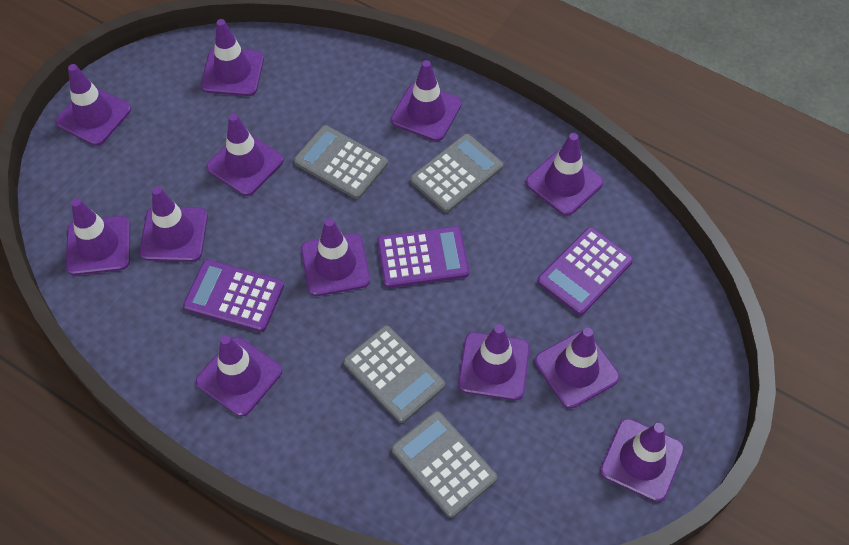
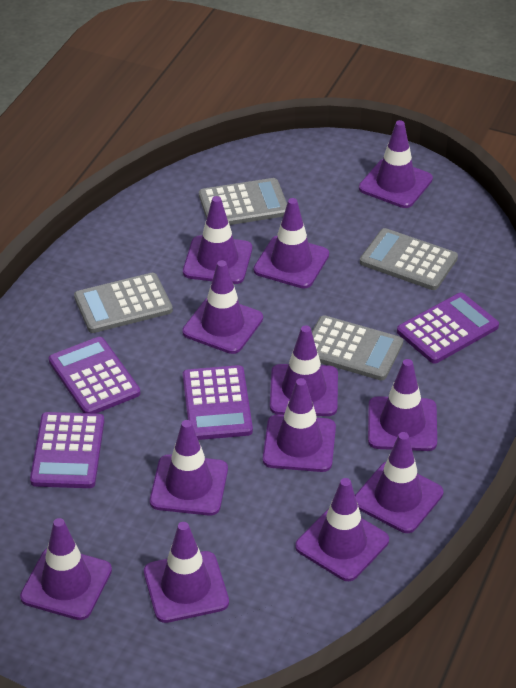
purple calculator: 3 -> 4

